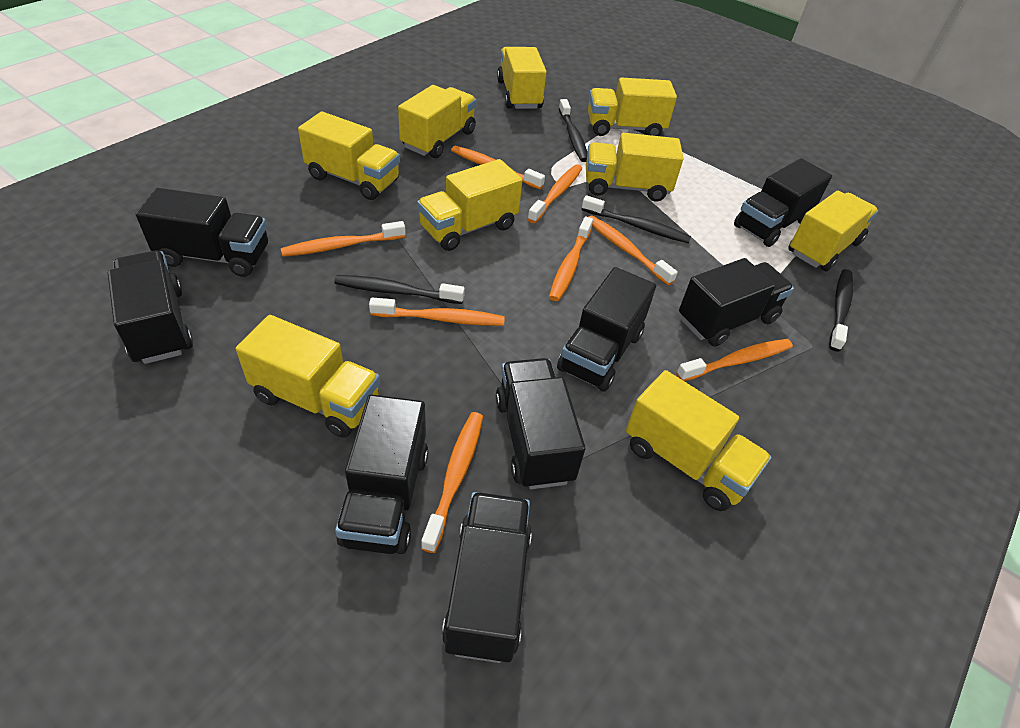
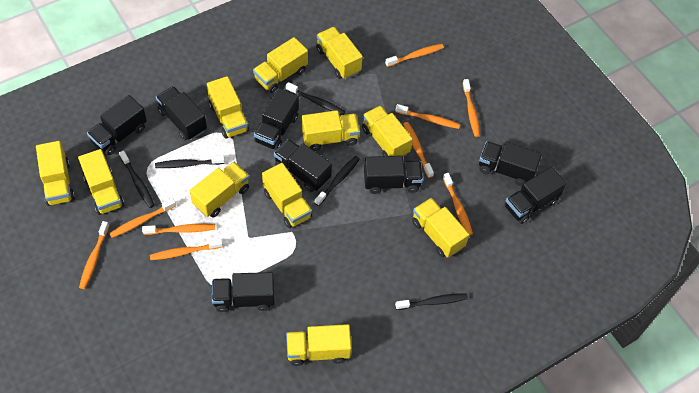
black toothbrush: 4 -> 5
orange toothbrush: 8 -> 9
yellow truck: 9 -> 11

